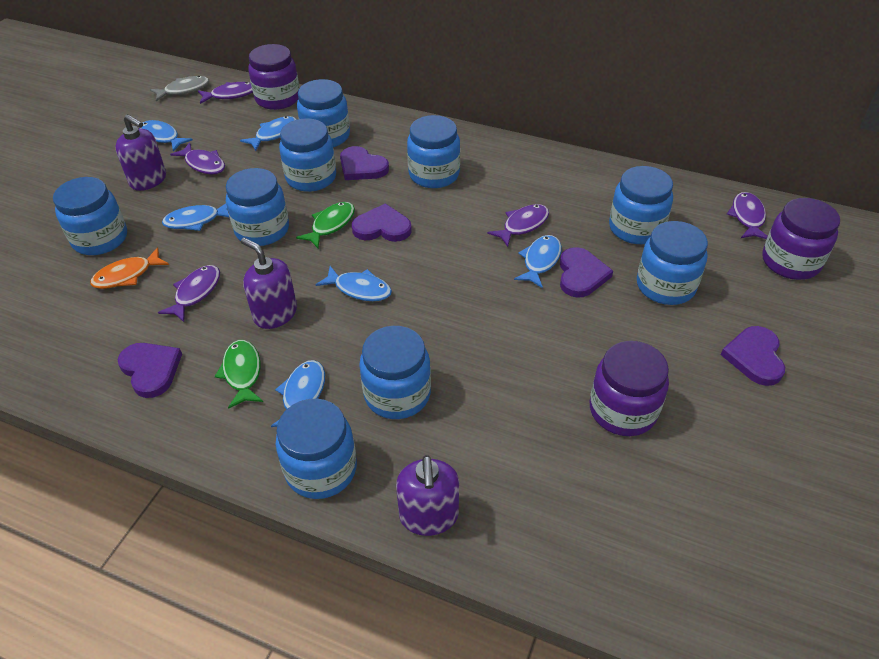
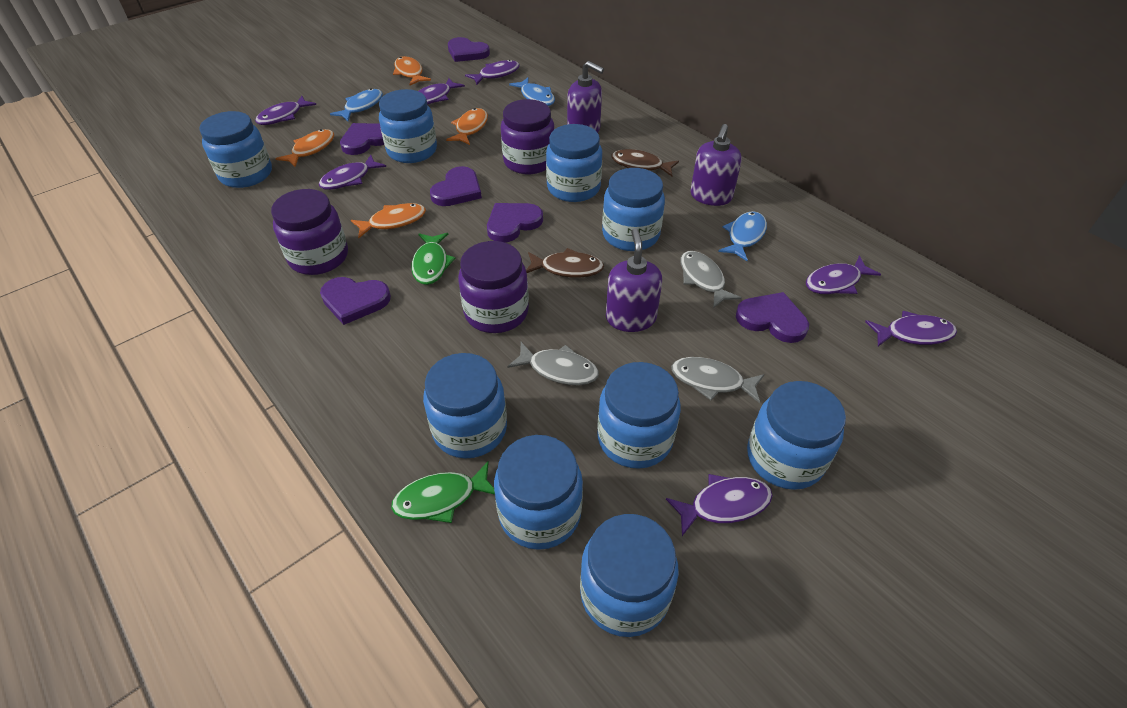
blue fish: 6 -> 3
brown fish: 0 -> 2
grey fish: 1 -> 3
orange fish: 1 -> 4
purple fish: 5 -> 7
purple heart: 5 -> 6

